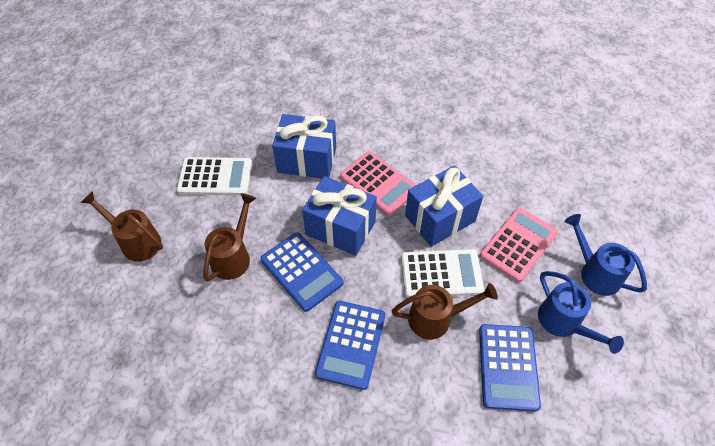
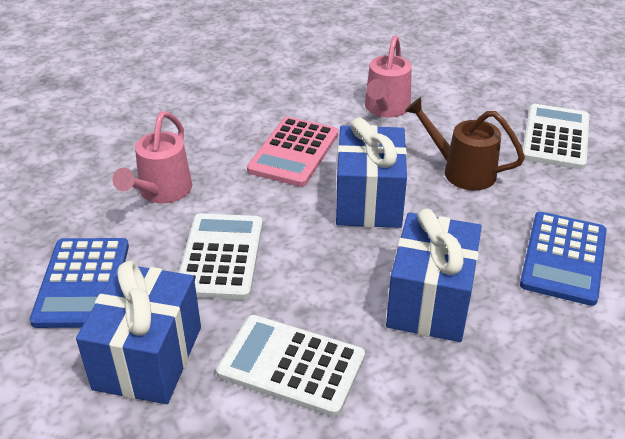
blue calculator: 3 -> 2
blue watering can: 2 -> 0
brown watering can: 3 -> 1
pink calculator: 2 -> 1
pink watering can: 0 -> 2
white calculator: 2 -> 3

